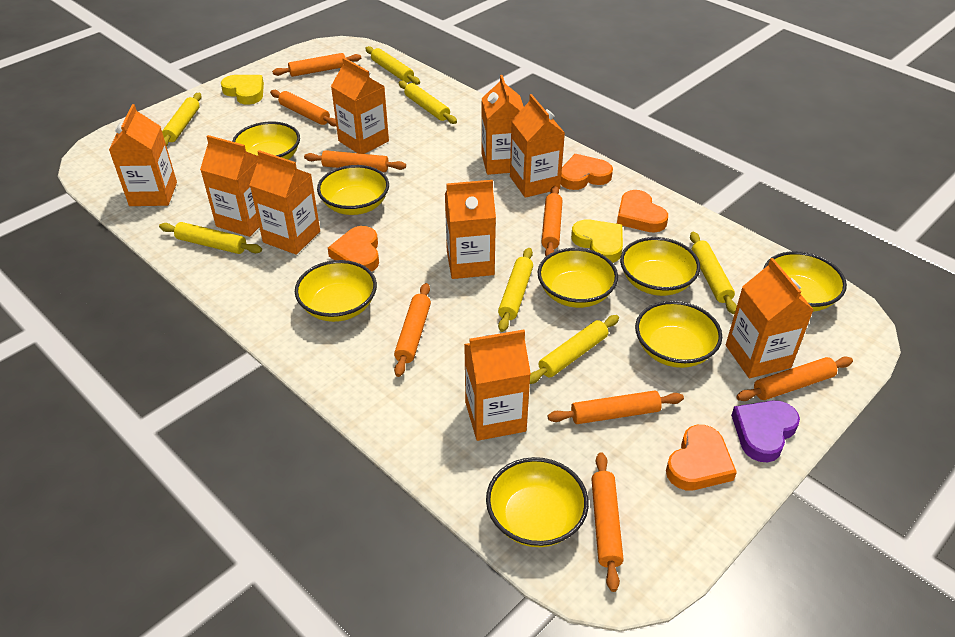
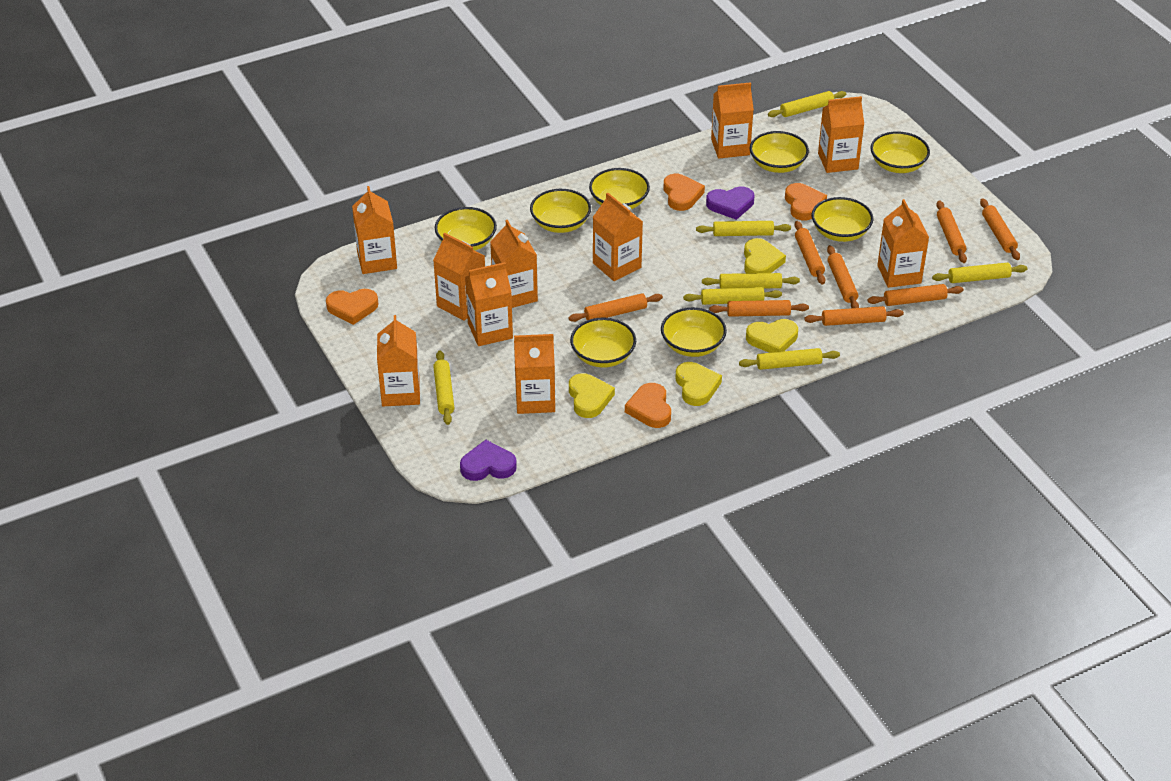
orange carton: 9 -> 10
purple heart: 1 -> 2
yellow heart: 2 -> 4

